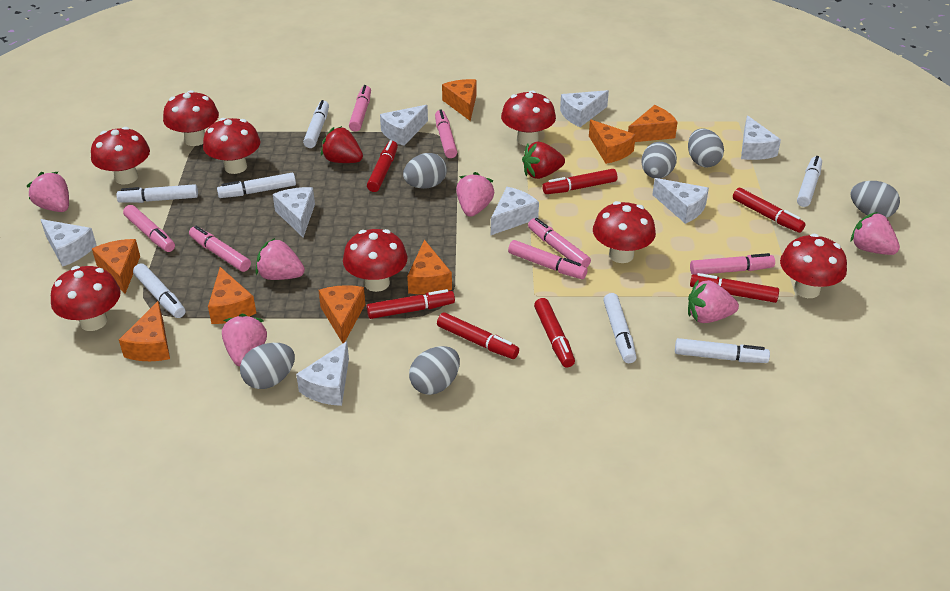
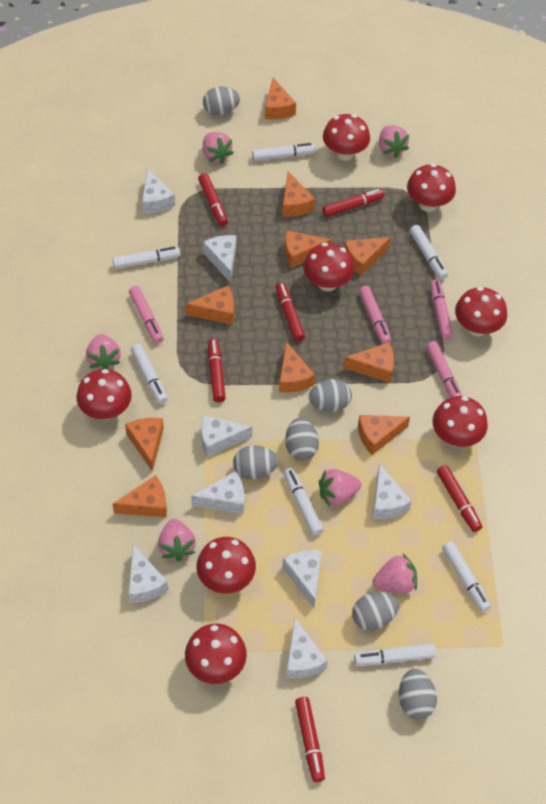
orange cheese: 8 -> 10
pink marker: 7 -> 4
red marker: 7 -> 6
red strawberry: 2 -> 0

